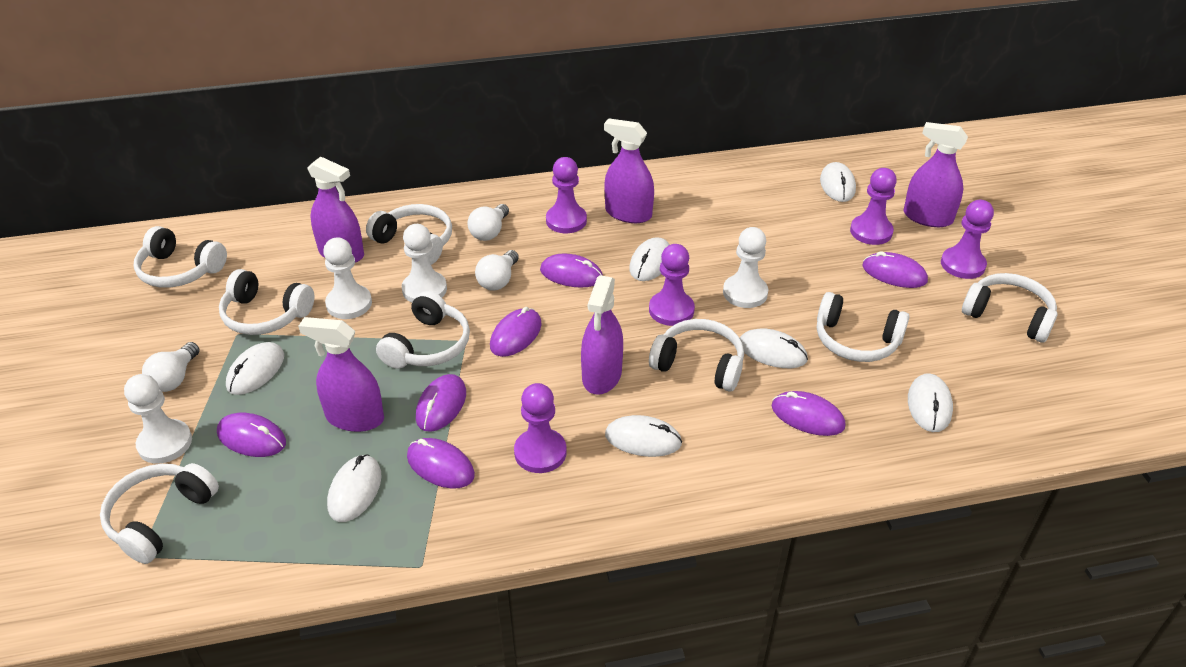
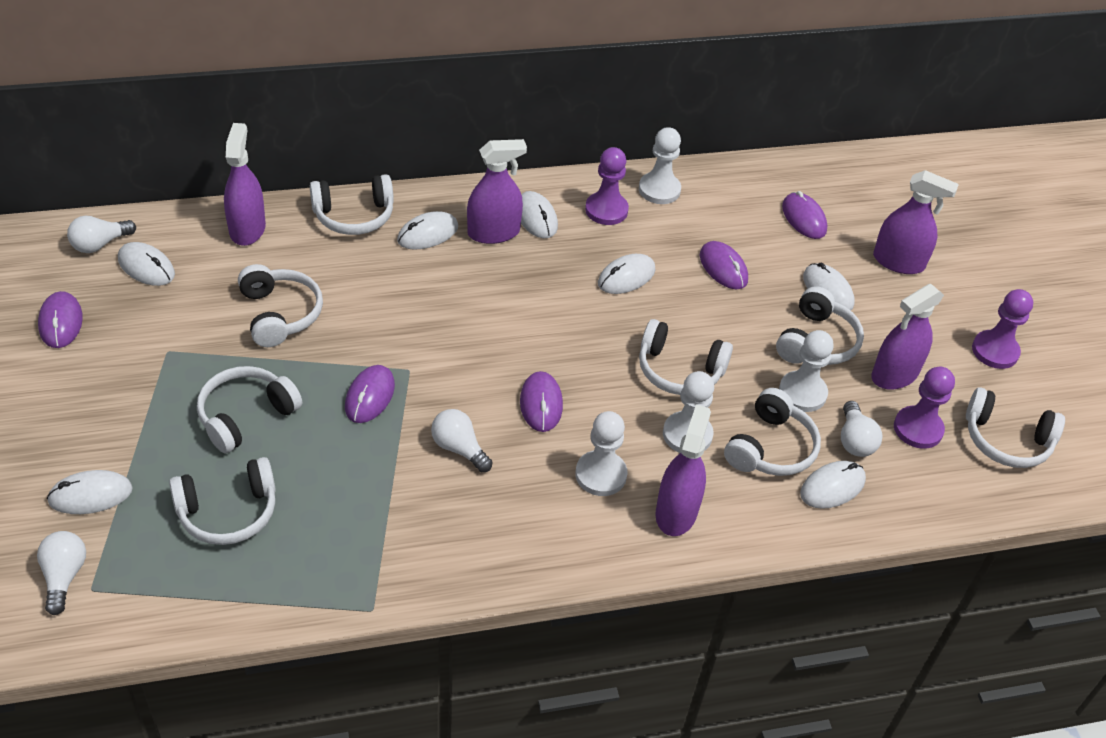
purple mouse: 7 -> 5
purple pawn: 5 -> 3
white light bulb: 3 -> 4

